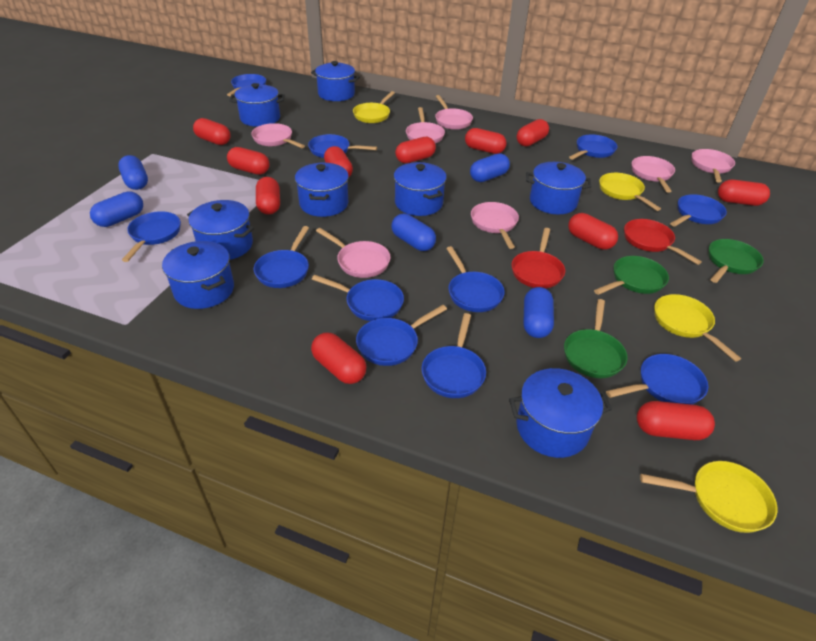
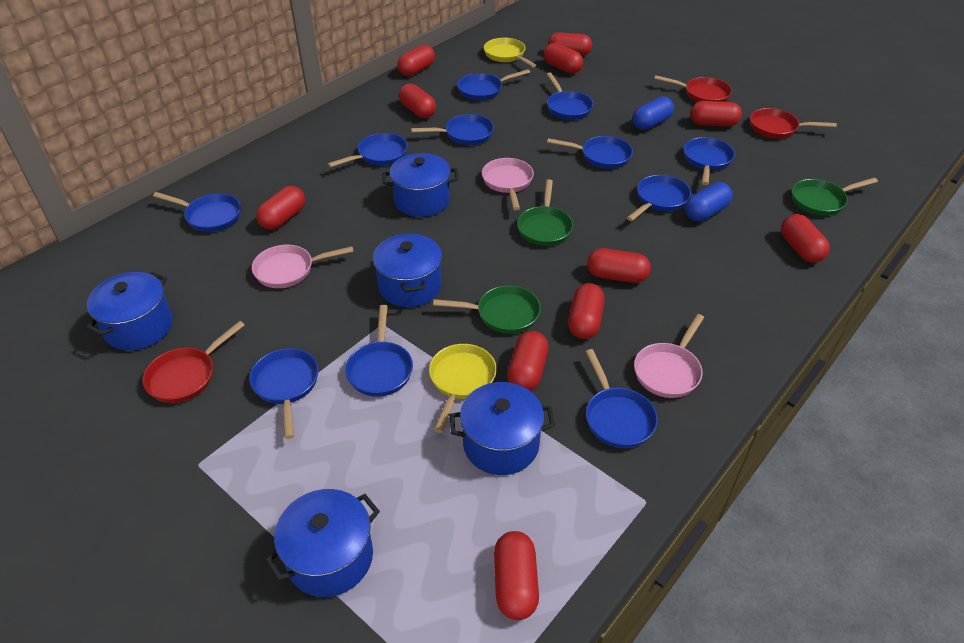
blue capsule: 5 -> 2
blue pot: 8 -> 5
pink pan: 7 -> 3
red pan: 2 -> 3
yellow pan: 4 -> 2

